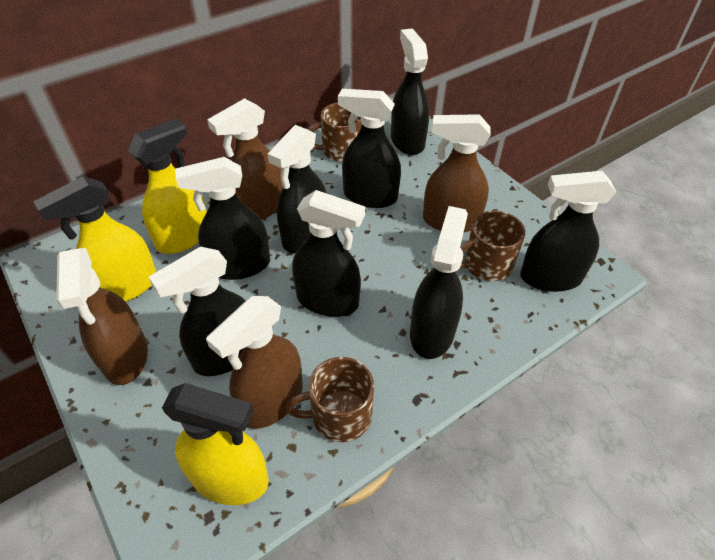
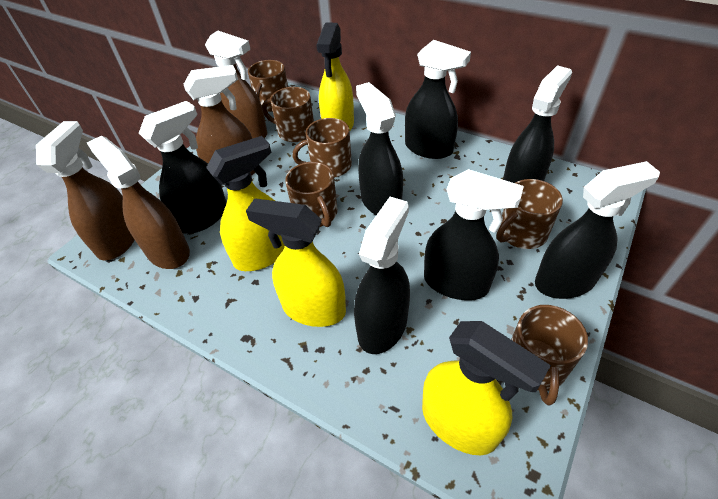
black spray bottle: 8 -> 7
brown mug: 3 -> 6
yellow spray bottle: 3 -> 4

